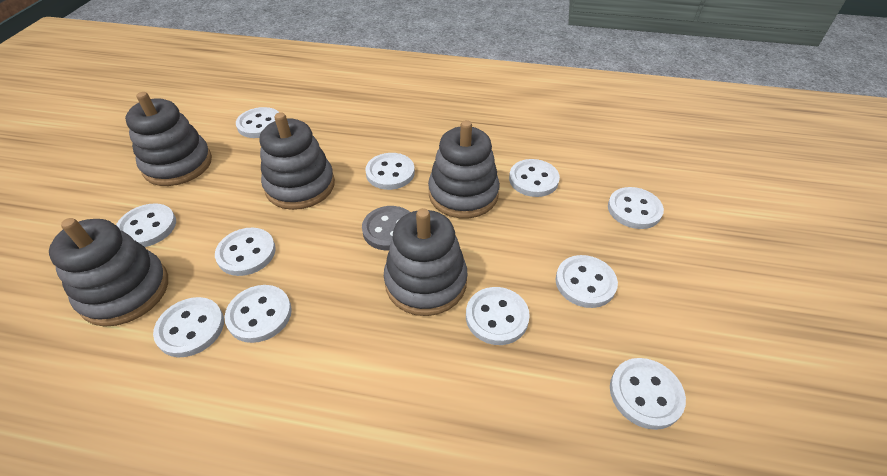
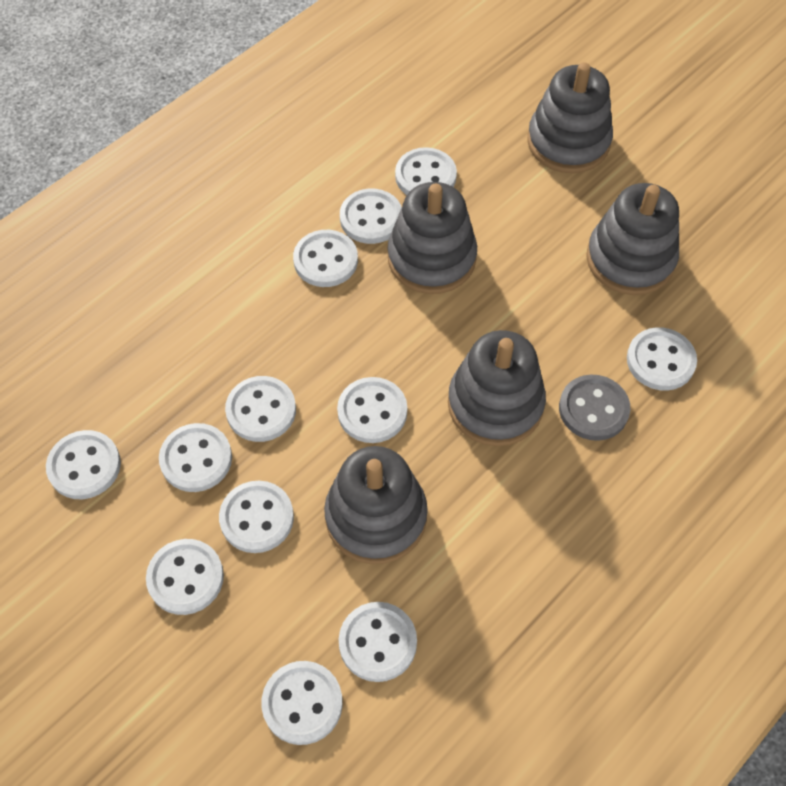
white button: 11 -> 12

